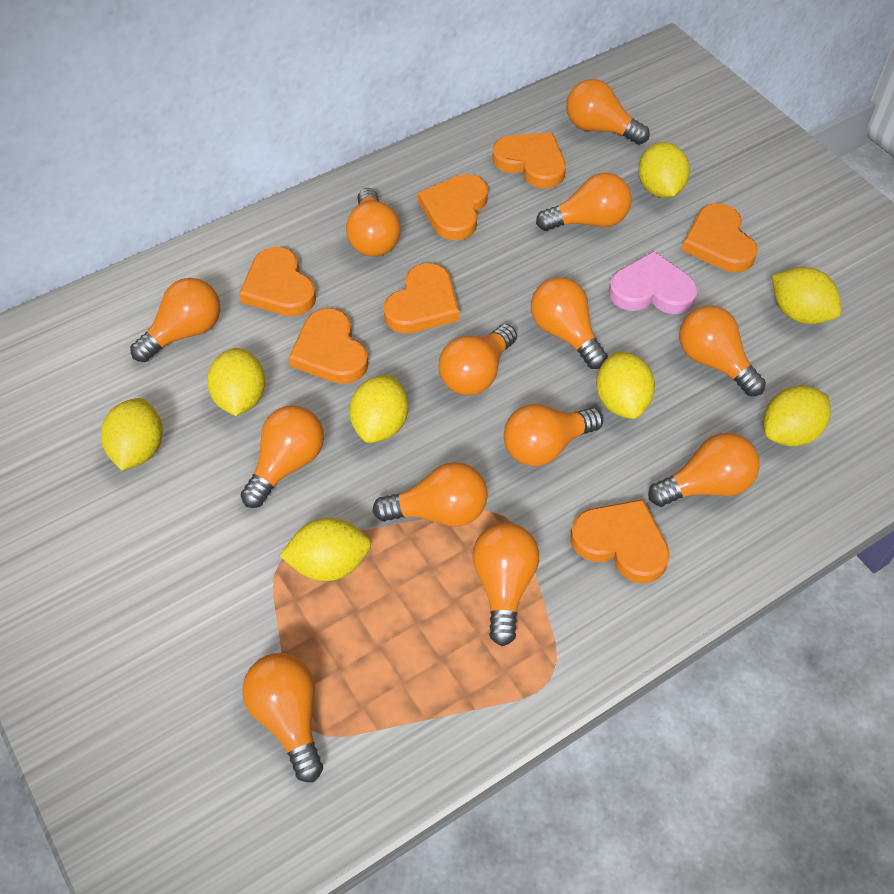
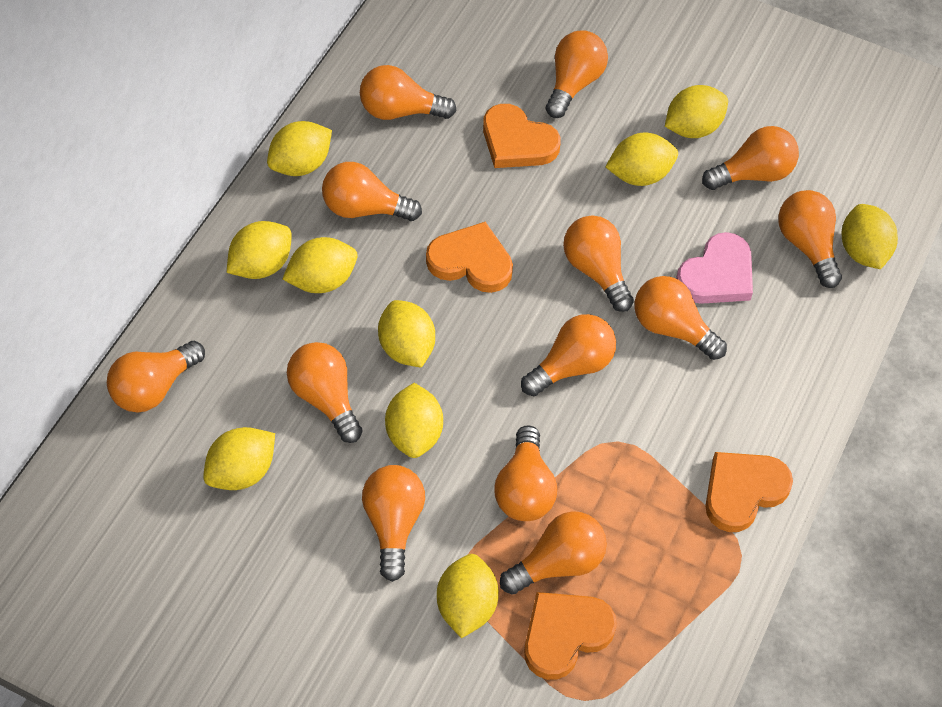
orange heart: 7 -> 4
yellow lemon: 8 -> 10

